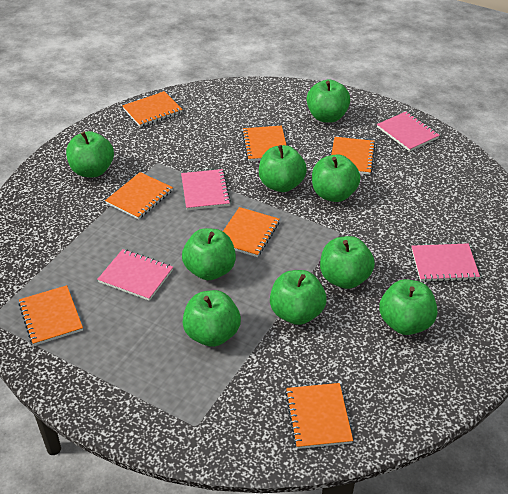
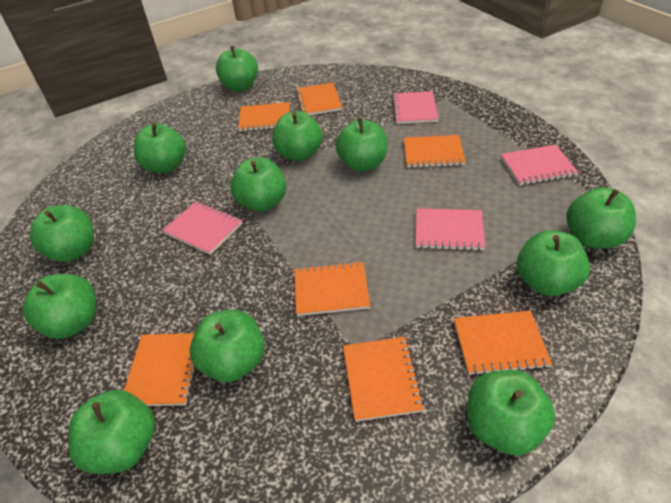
green apple: 9 -> 12

